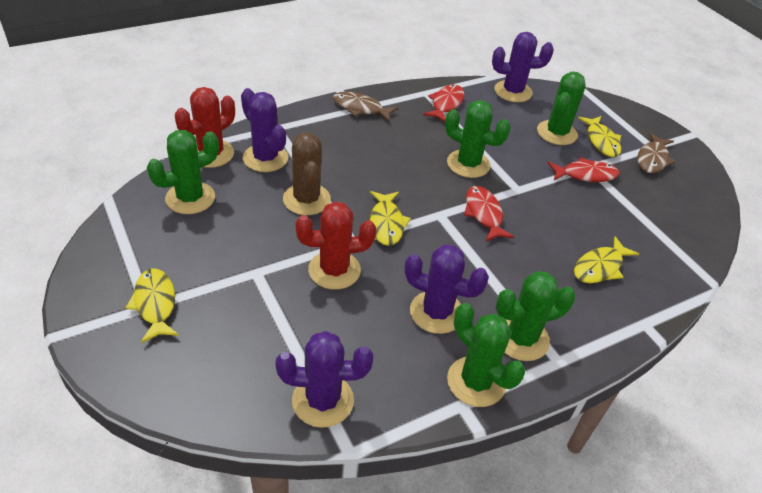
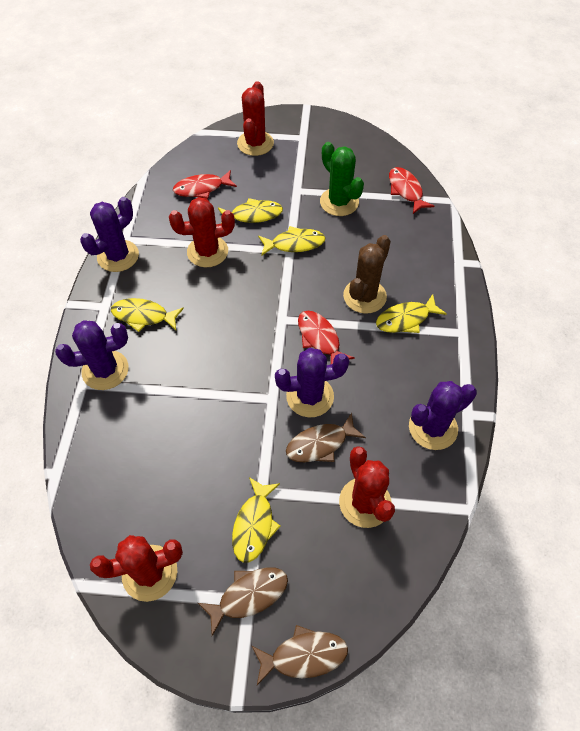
brown fish: 2 -> 3
green cactus: 5 -> 1
red cactus: 2 -> 4
yellow fish: 4 -> 5

